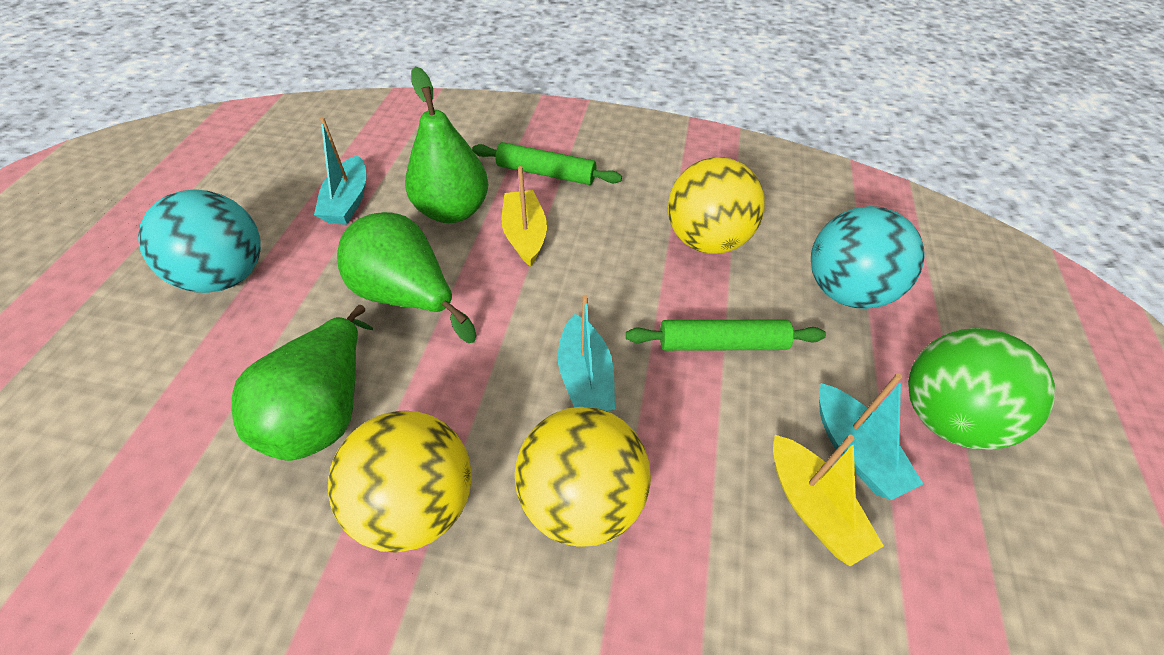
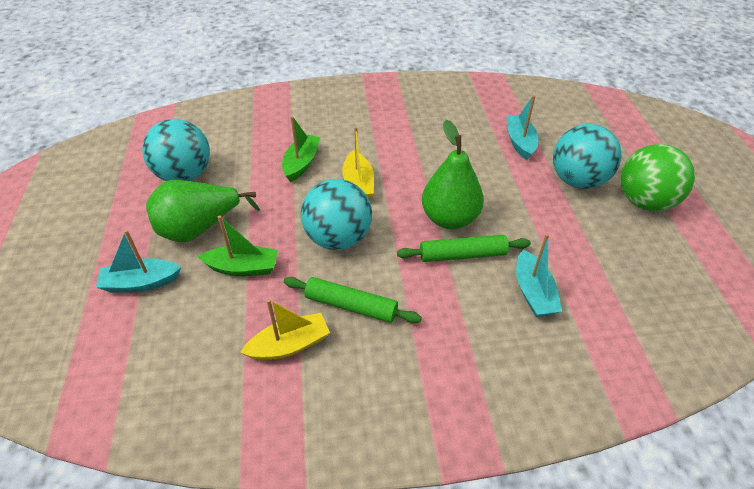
green boat: 0 -> 2
green pear: 3 -> 2
turquoise ball: 2 -> 3
yellow ball: 3 -> 0

